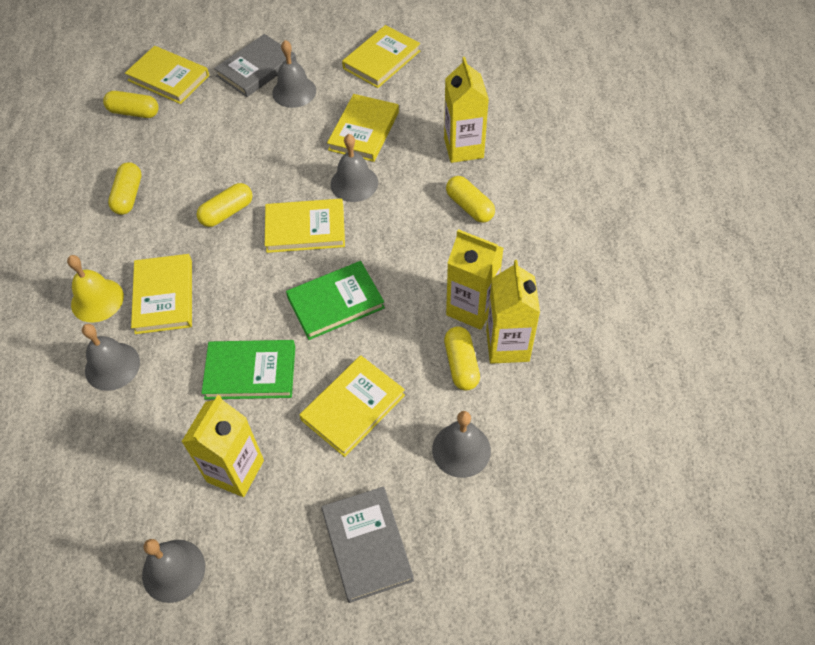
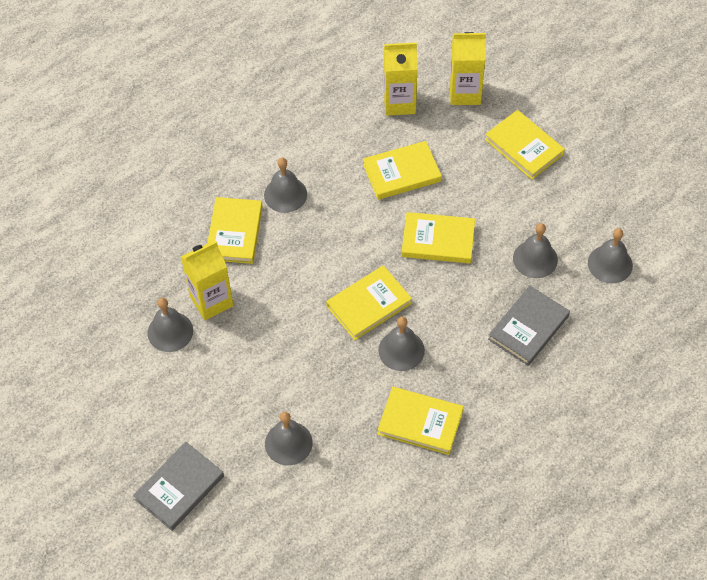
green book: 2 -> 0
grey bell: 5 -> 6
yellow bell: 1 -> 0
yellow capsule: 5 -> 0
yellow carton: 4 -> 3

